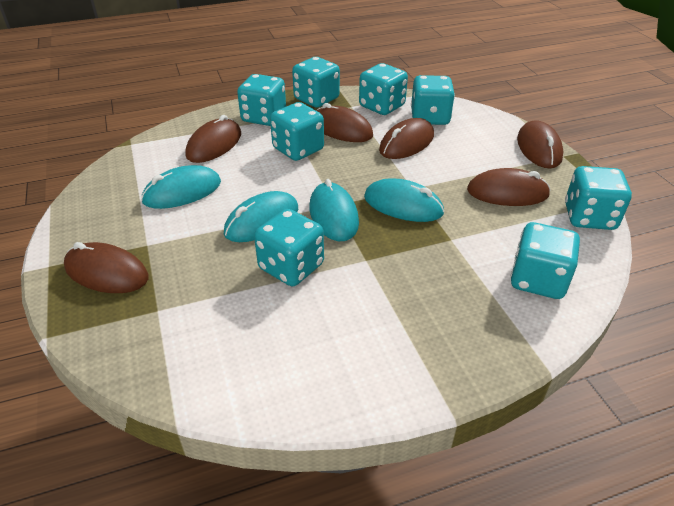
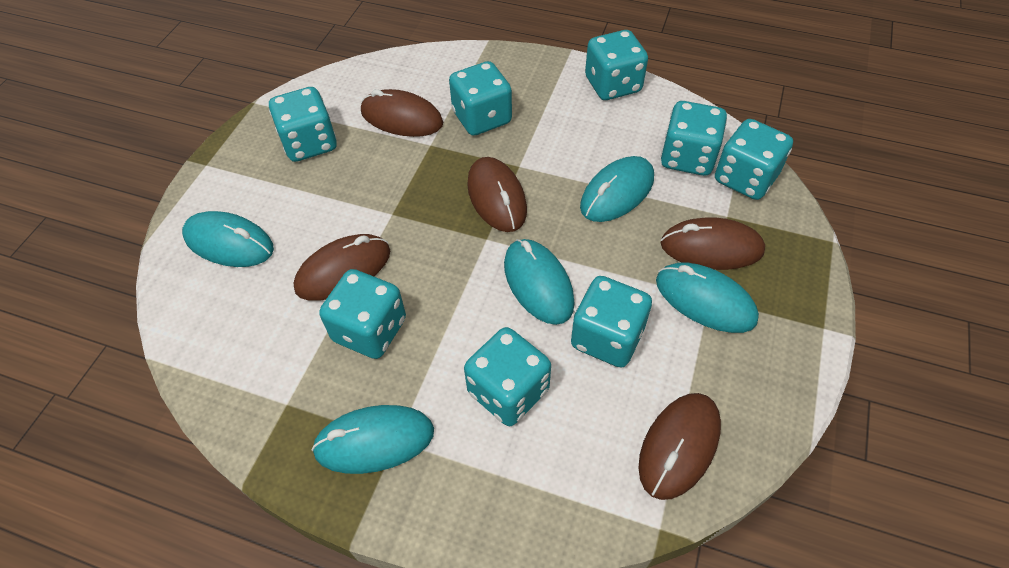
brown mouse: 6 -> 5
turquoise mouse: 4 -> 5

